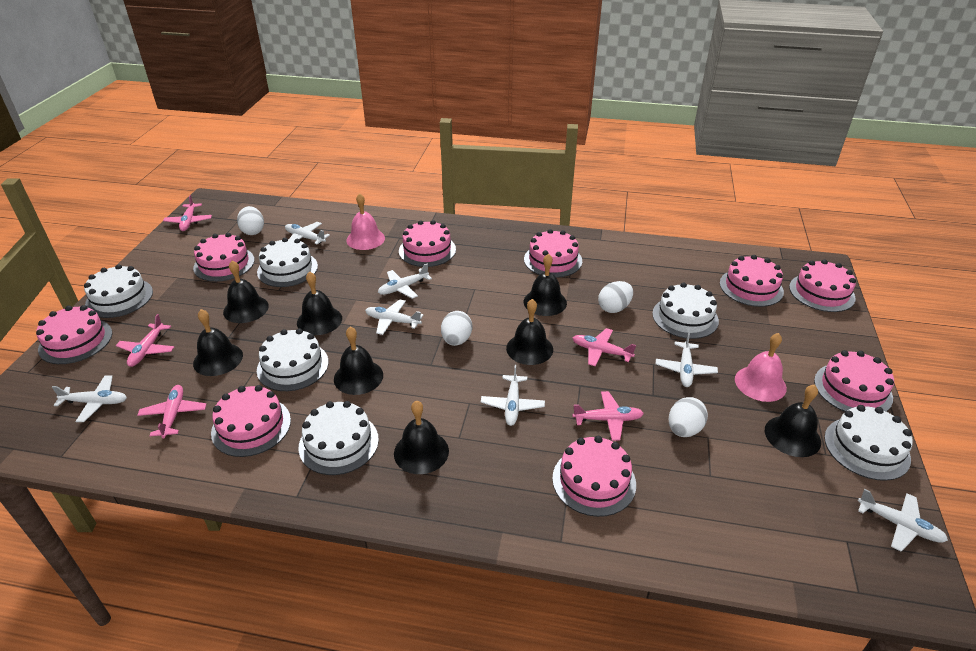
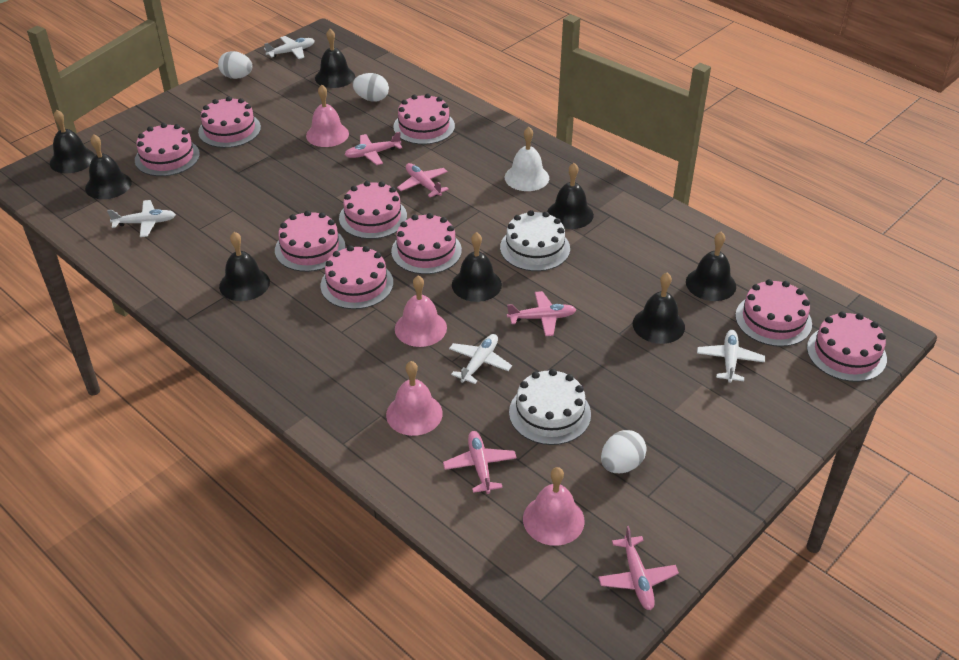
pink bell: 2 -> 4
white bell: 0 -> 1
white cake: 6 -> 2
white egg: 4 -> 3
white plane: 7 -> 4

